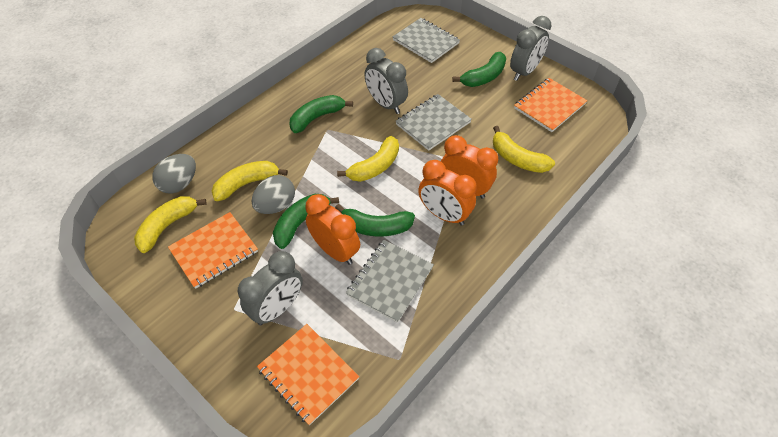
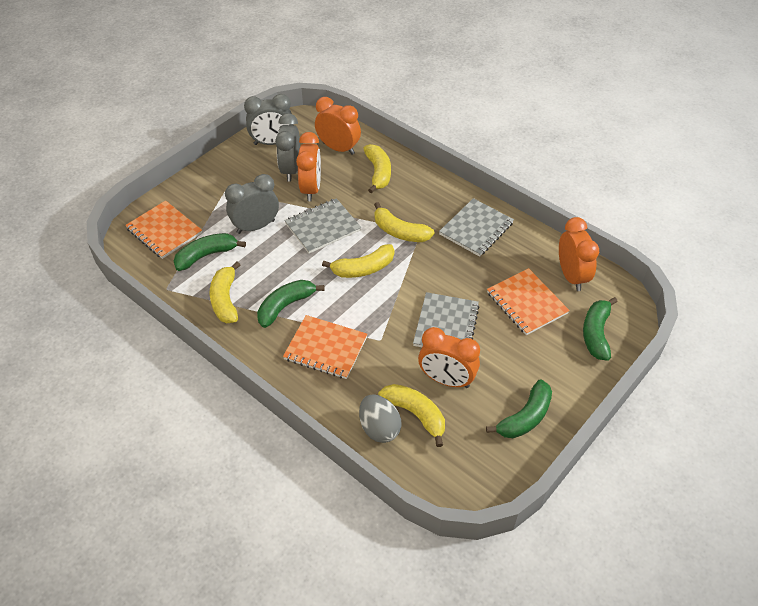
grey egg: 2 -> 1
orange clock: 3 -> 4
yellow banana: 4 -> 5

